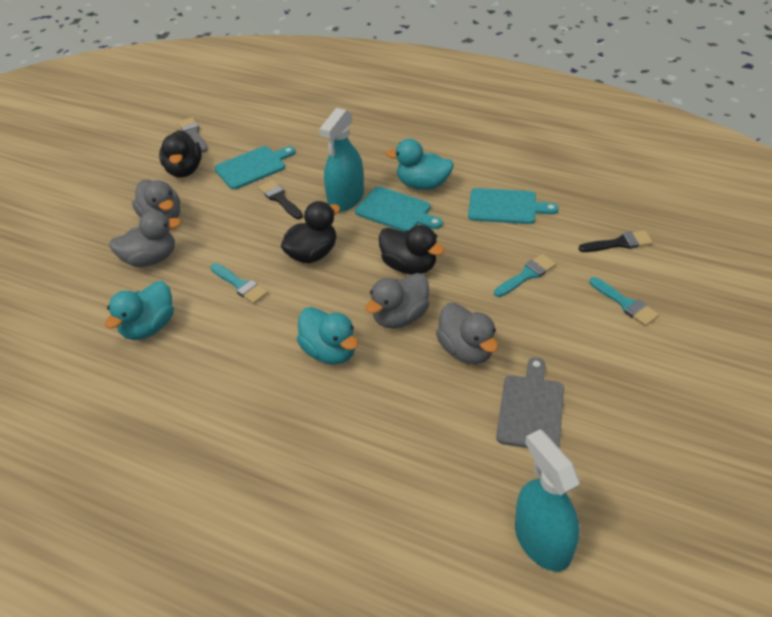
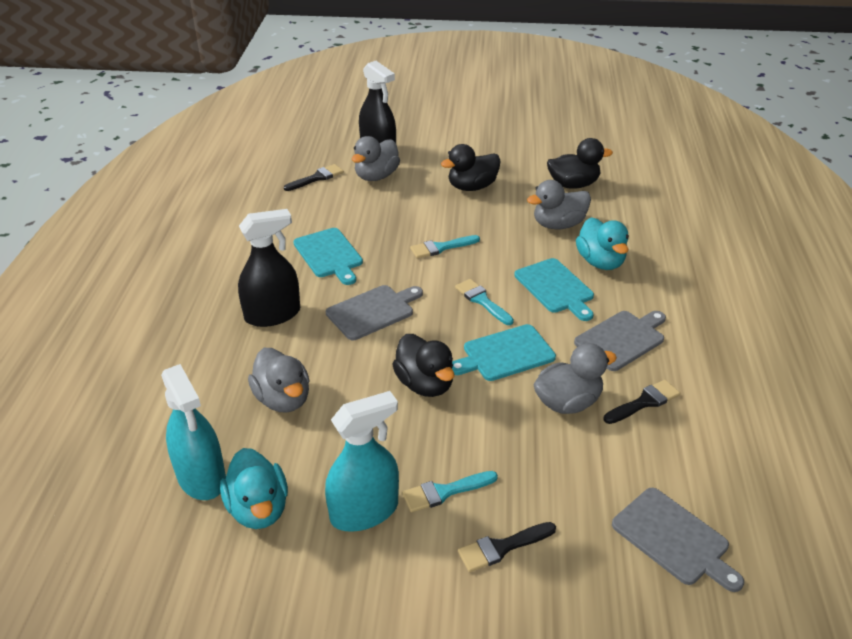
black brush: 2 -> 3
black spray bottle: 0 -> 2
grey brush: 1 -> 0
grey cutting board: 1 -> 3
turquoise duck: 3 -> 2

